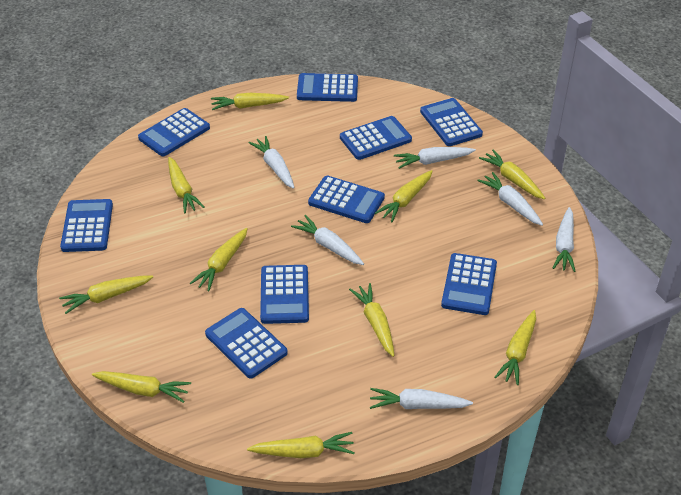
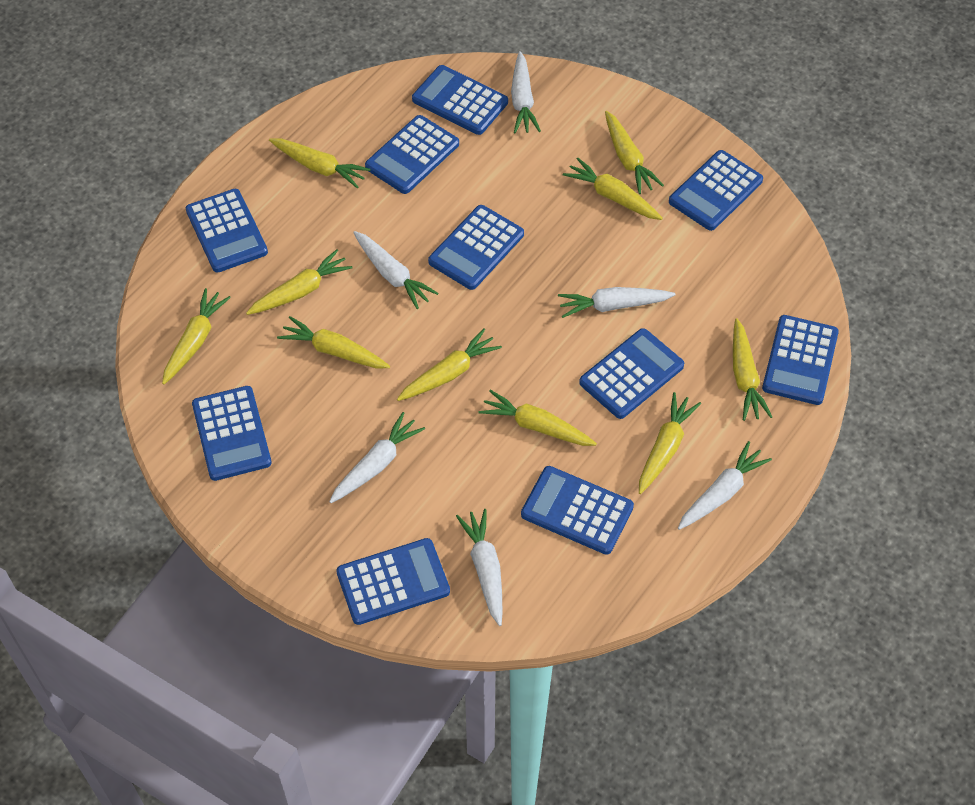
blue calculator: 9 -> 10

